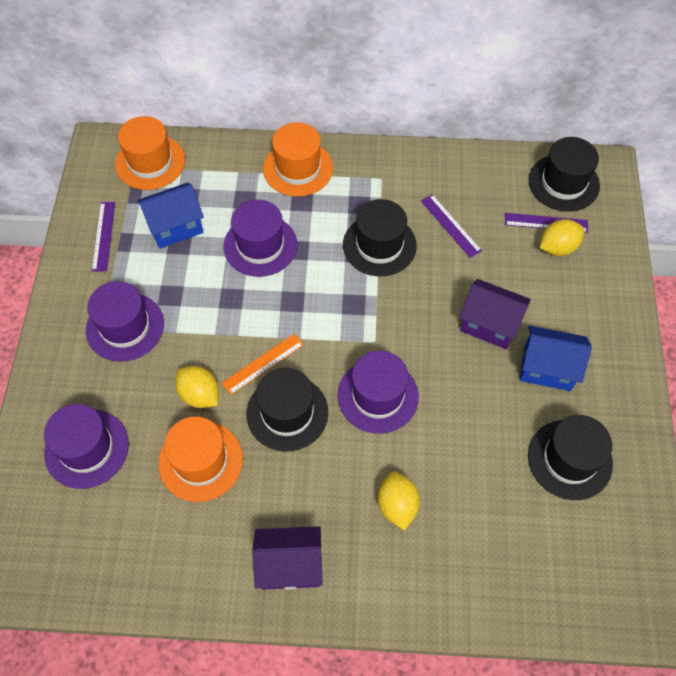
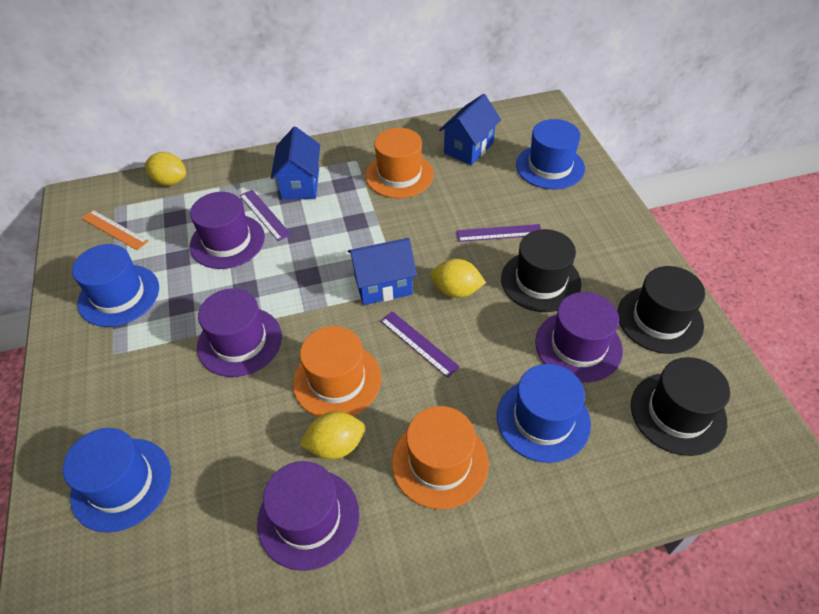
black hat: 4 -> 3
blue hat: 0 -> 4
blue house: 2 -> 3
purple house: 2 -> 0

